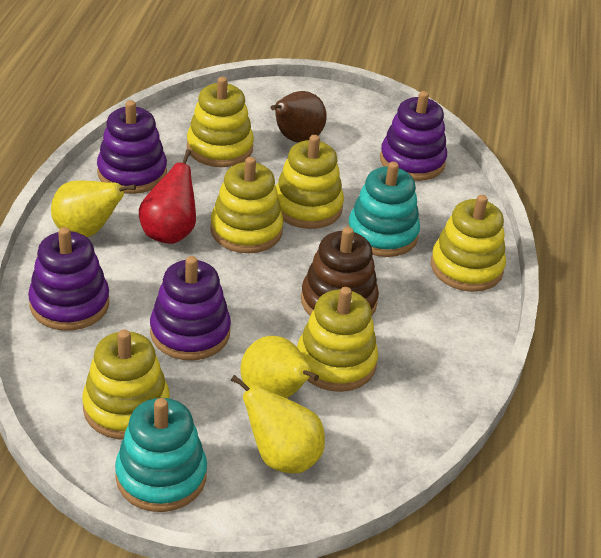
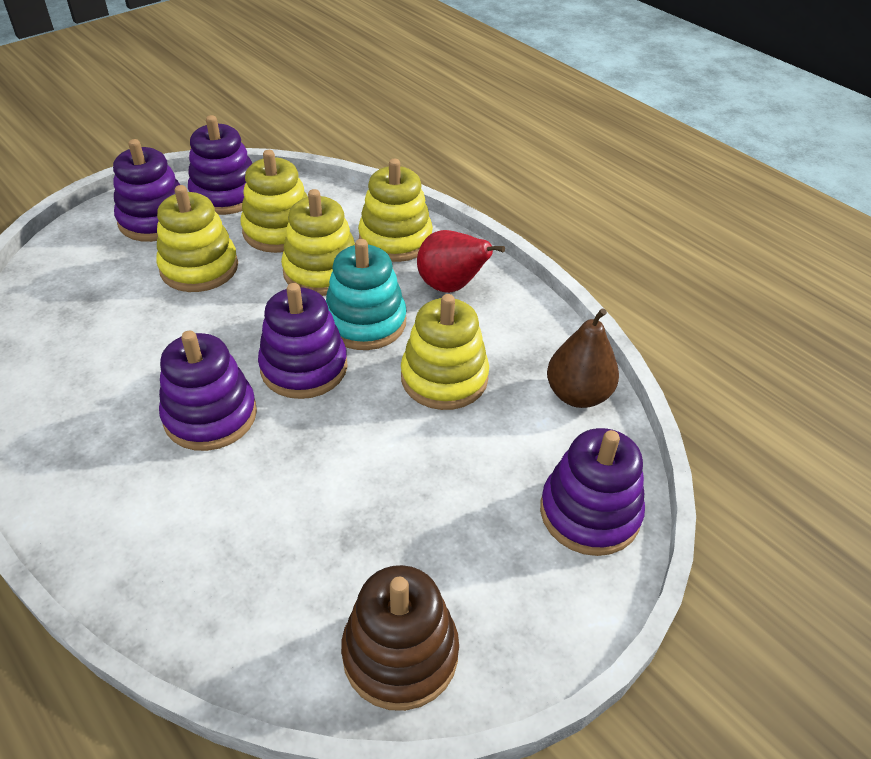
purple stacking toy: 4 -> 5
turquoise stacking toy: 2 -> 1
yellow pear: 3 -> 0
yellow stacking toy: 6 -> 5

